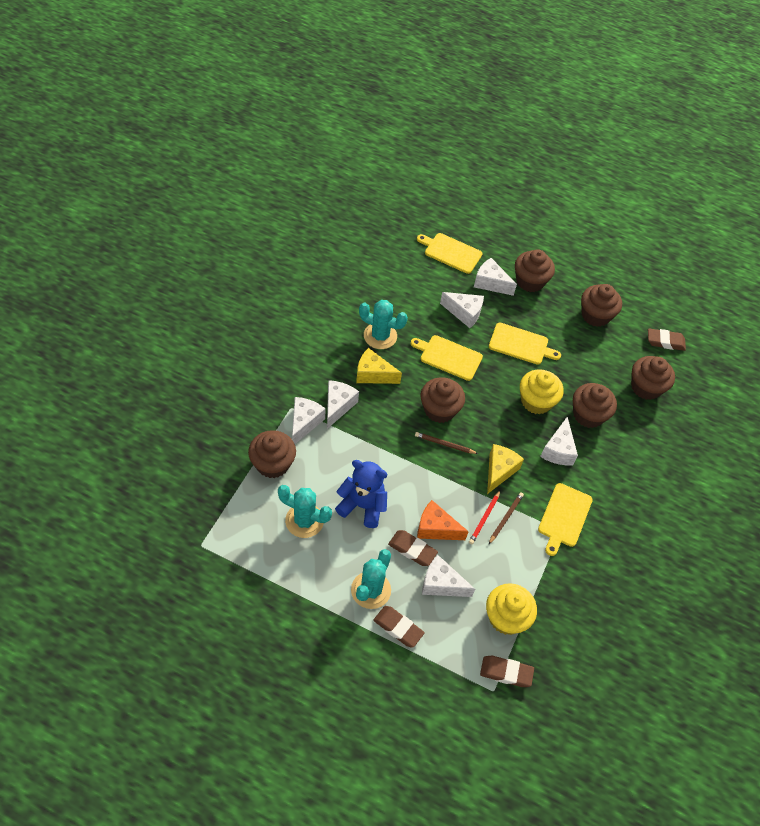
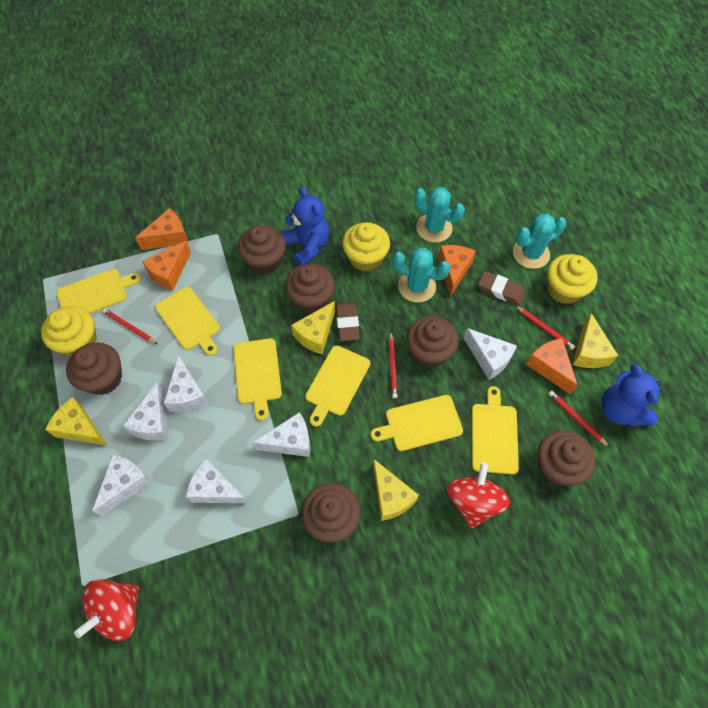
blue teddy bear: 1 -> 2
brown eraser: 4 -> 2
brown pencil: 2 -> 0
orange cheese: 1 -> 4
red pencil: 1 -> 4
red spinning top: 0 -> 2
yellow cheese: 2 -> 4
yellow cupcake: 2 -> 3
yellow cutting board: 4 -> 6

